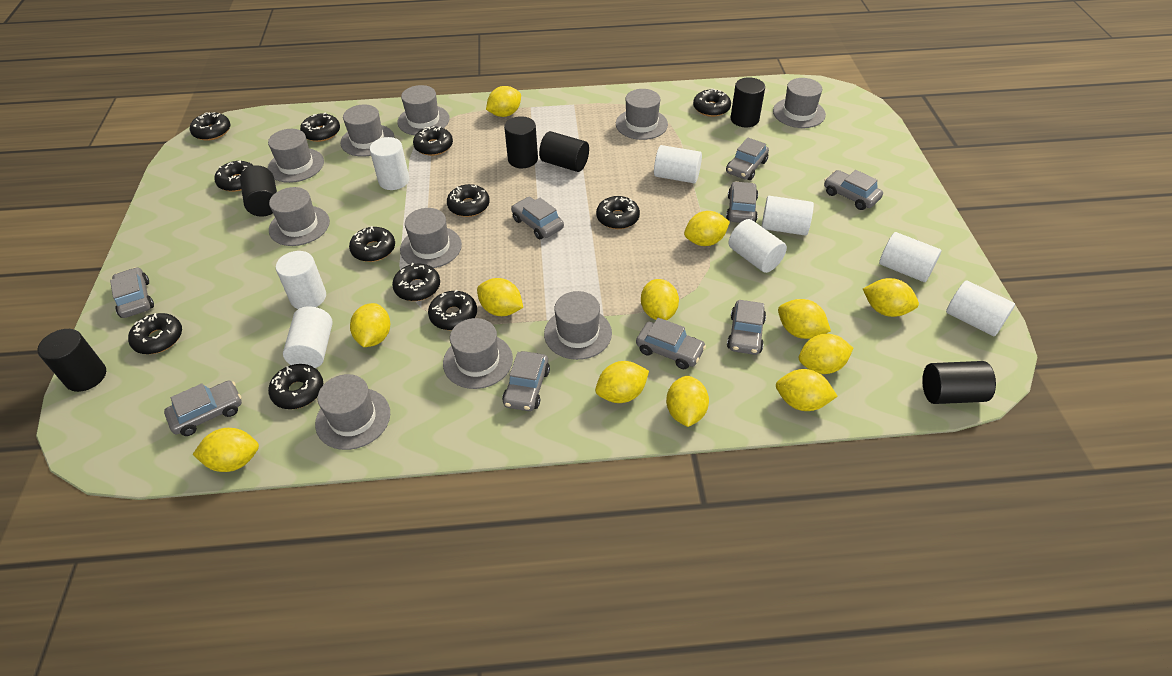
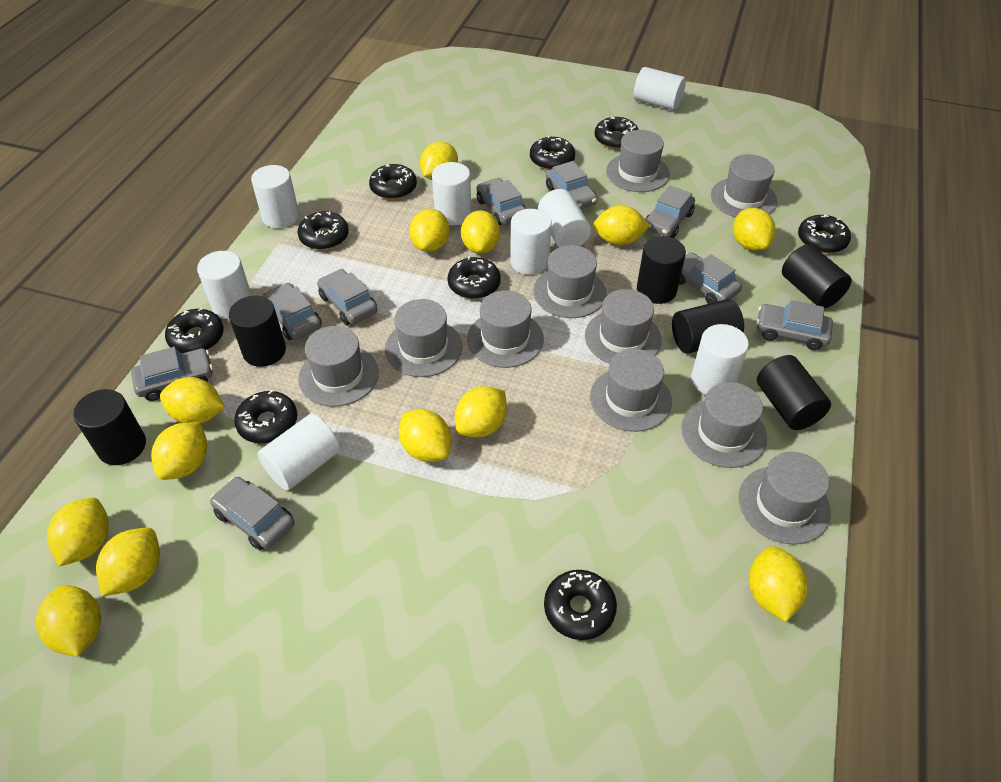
black donut: 12 -> 9
yellow lemon: 12 -> 13

